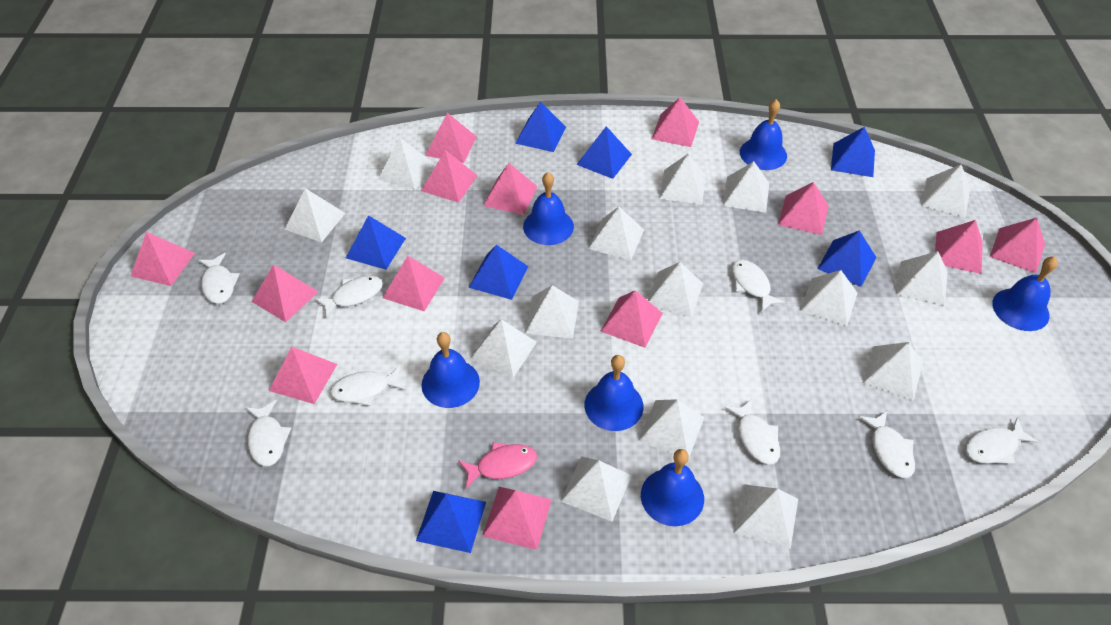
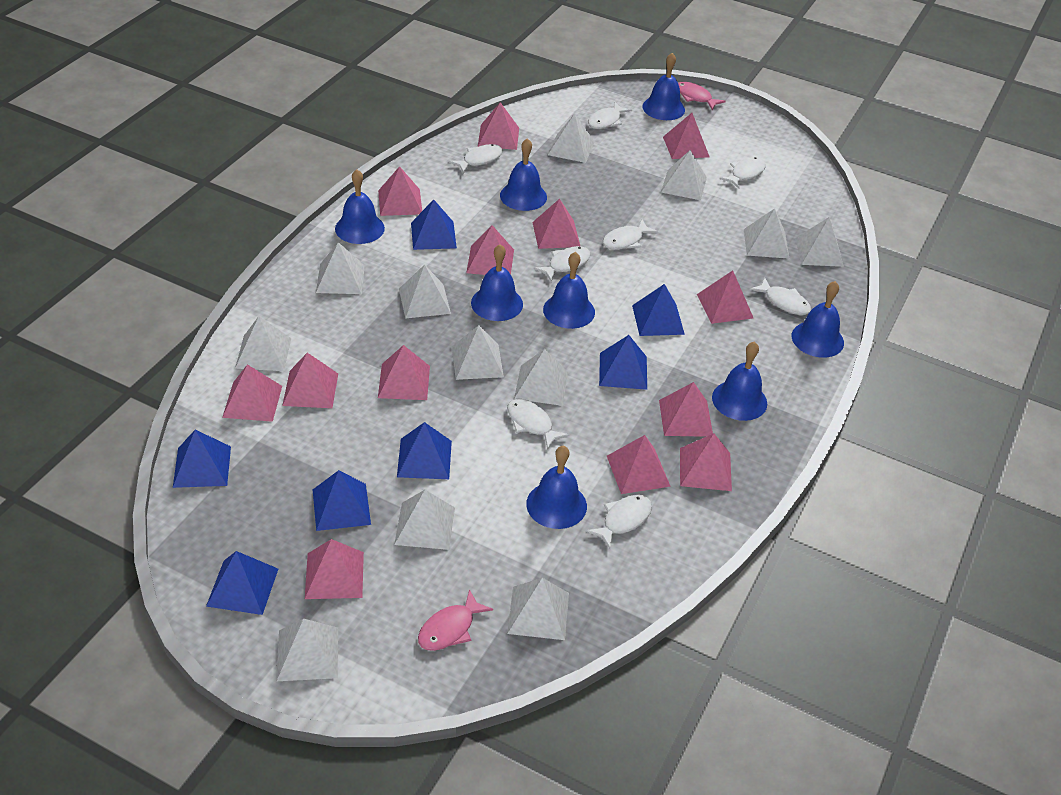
blue bell: 6 -> 8
pink fish: 1 -> 2
white pyramid: 15 -> 12

